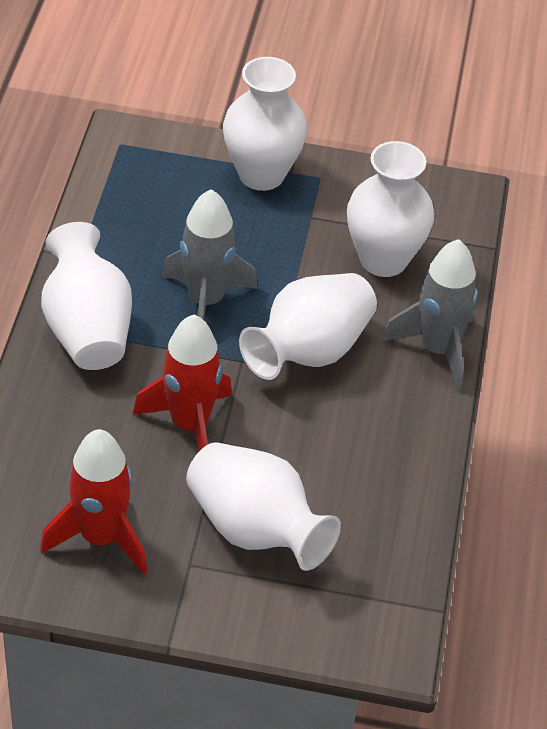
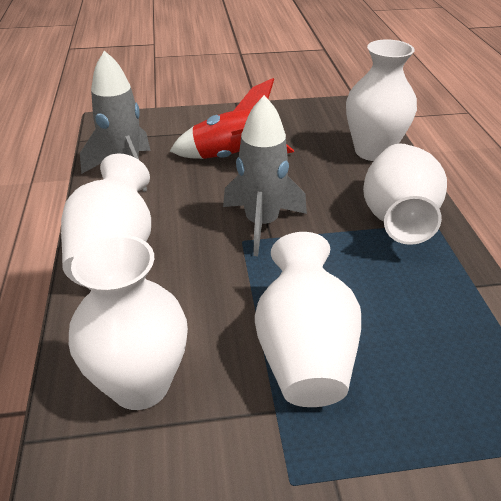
red rocket: 2 -> 1

